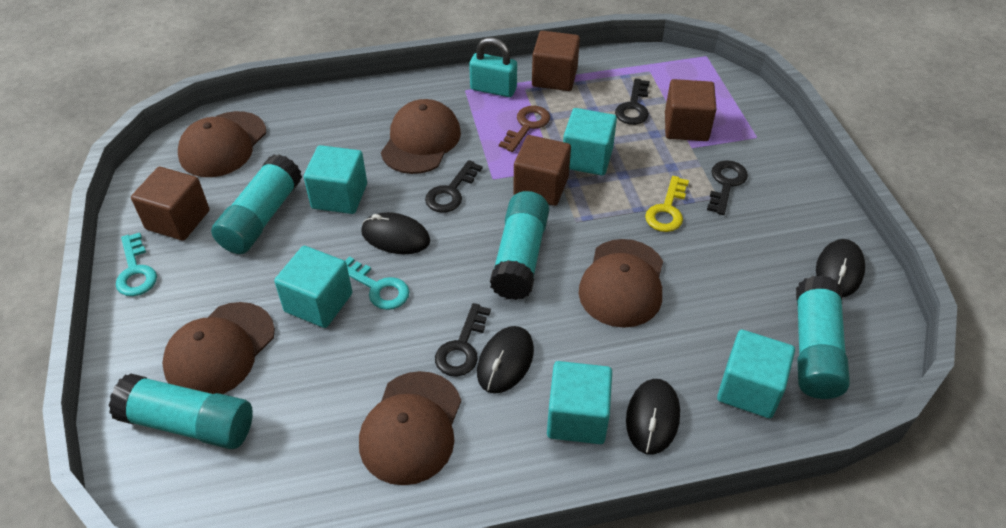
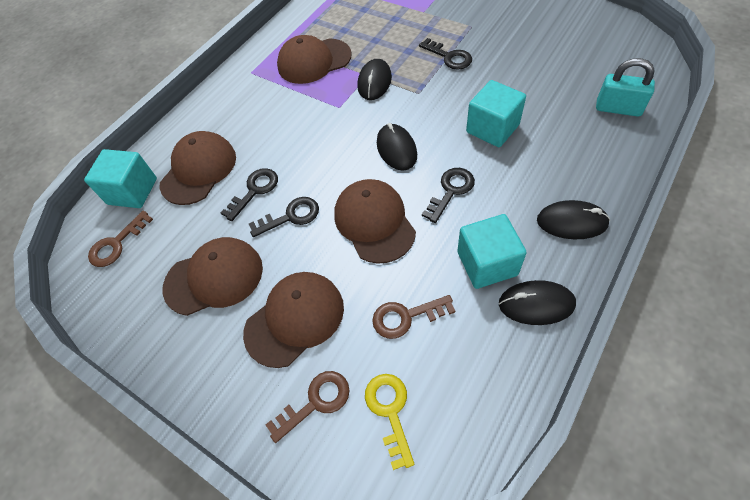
brown cube: 4 -> 0
brown key: 1 -> 3
turquoise cube: 5 -> 3
turquoise glue stick: 4 -> 0
turquoise key: 2 -> 0

